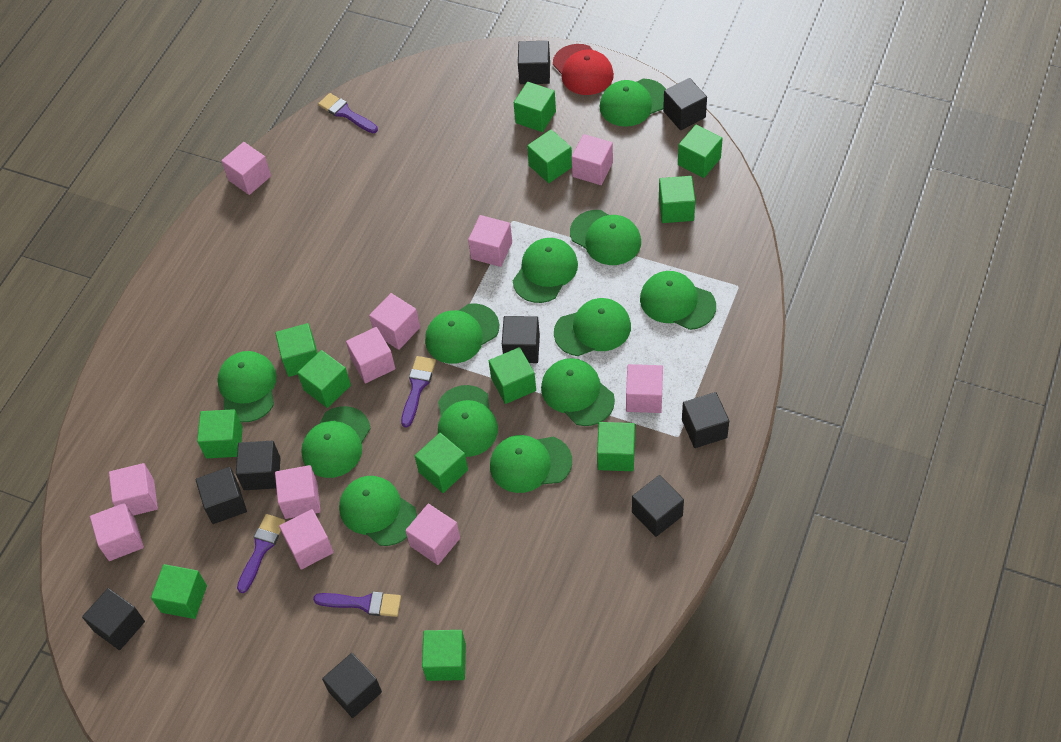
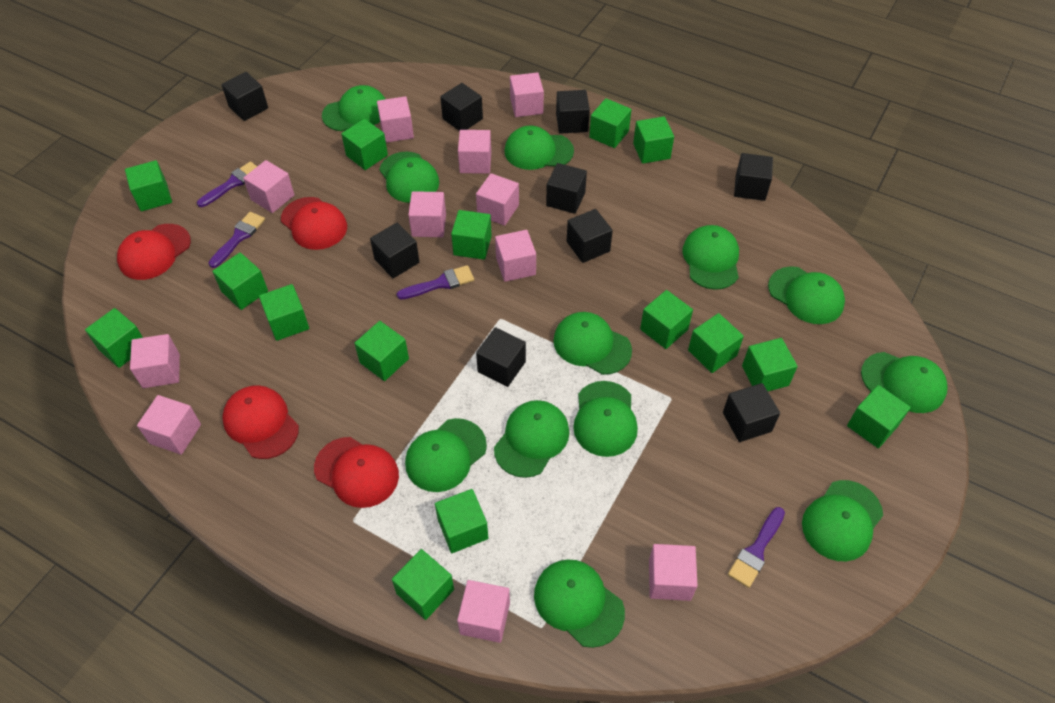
green cube: 12 -> 15
red cap: 1 -> 4

